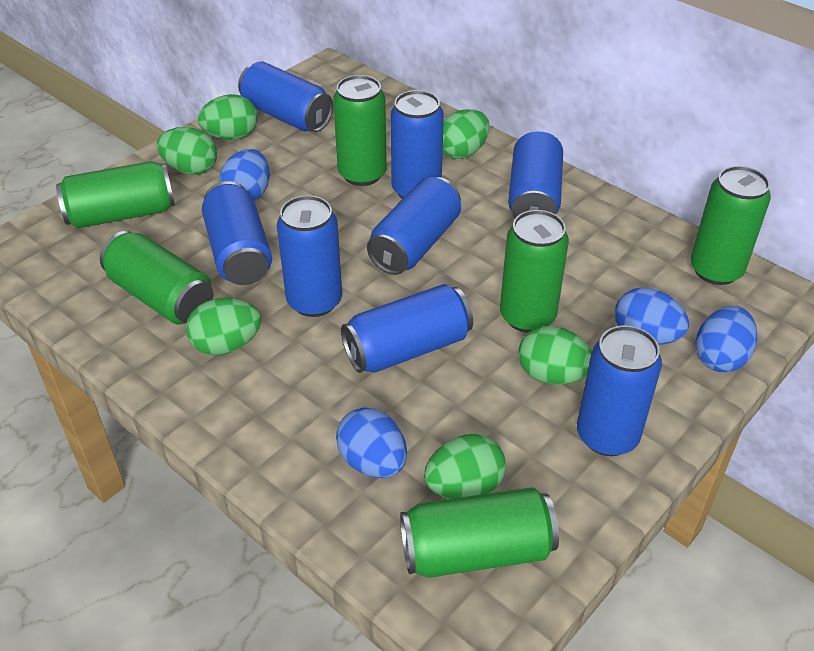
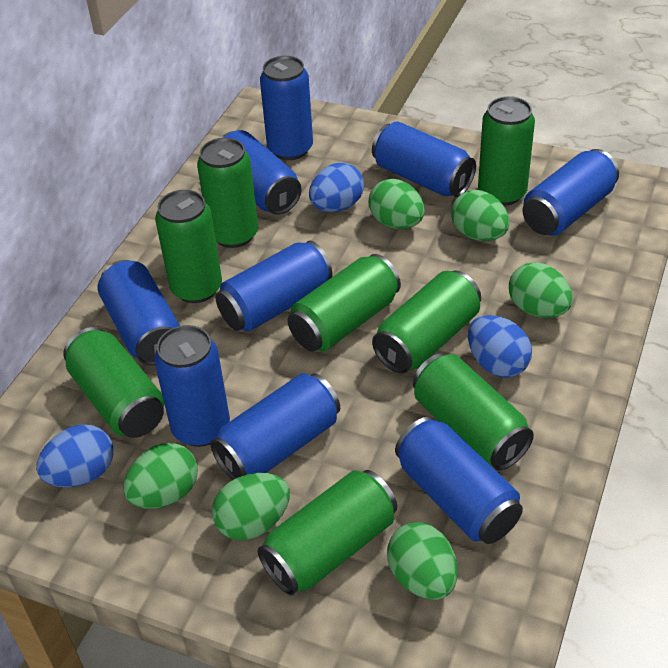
blue can: 8 -> 9
blue egg: 4 -> 3
green can: 6 -> 8

